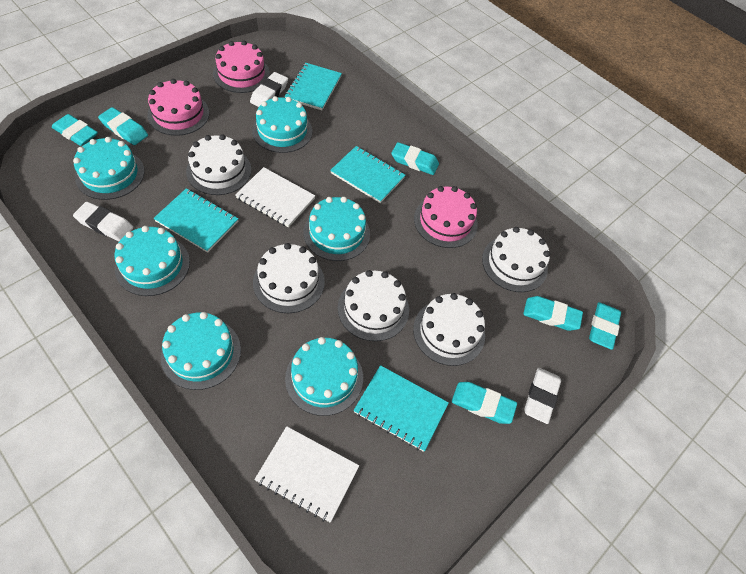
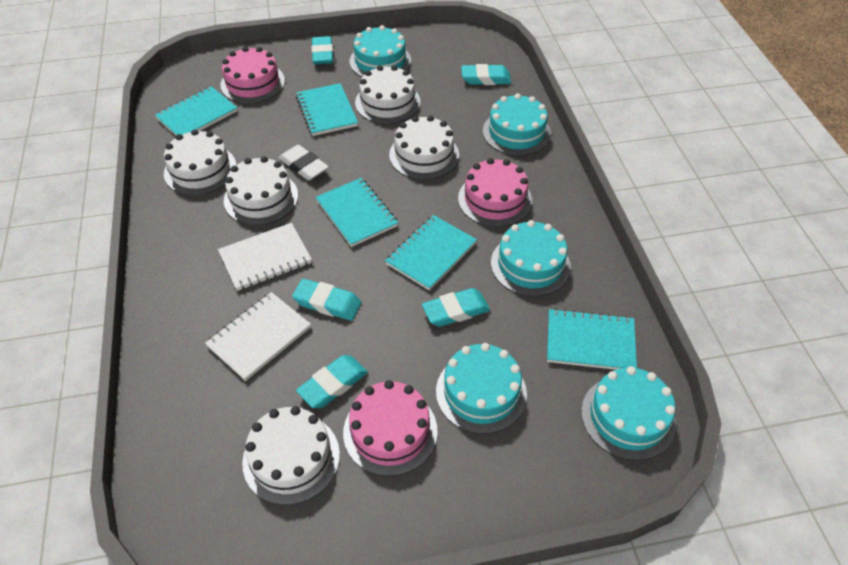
turquoise cake: 6 -> 5
turquoise eraser: 6 -> 5
turquoise notebook: 4 -> 5
white eraser: 3 -> 1

